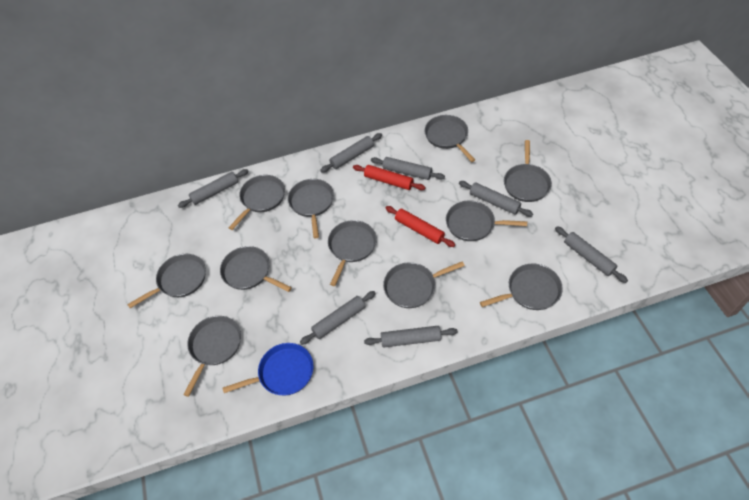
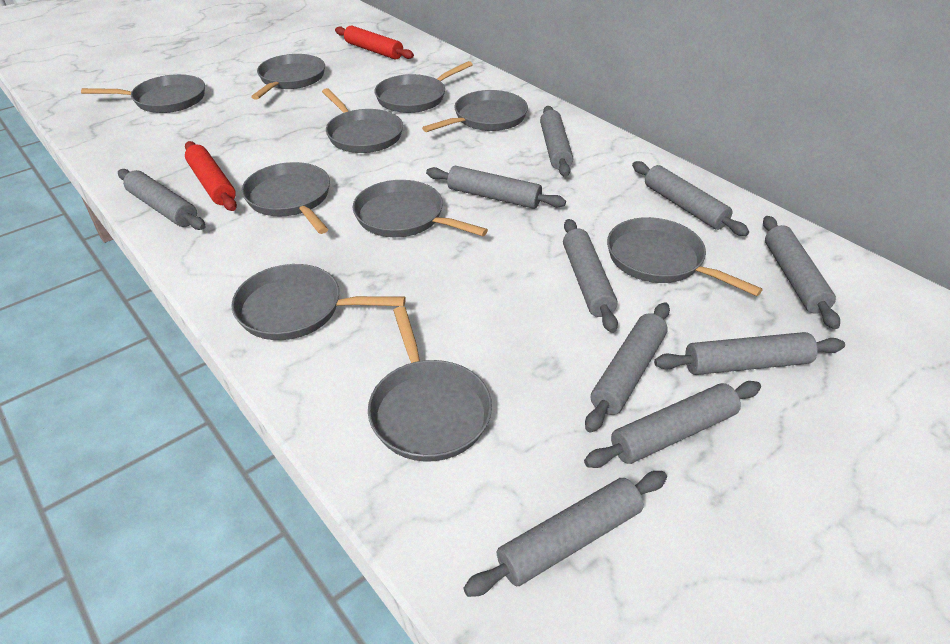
blue pan: 1 -> 0
grey pan: 11 -> 10
grey rolling pin: 7 -> 10

